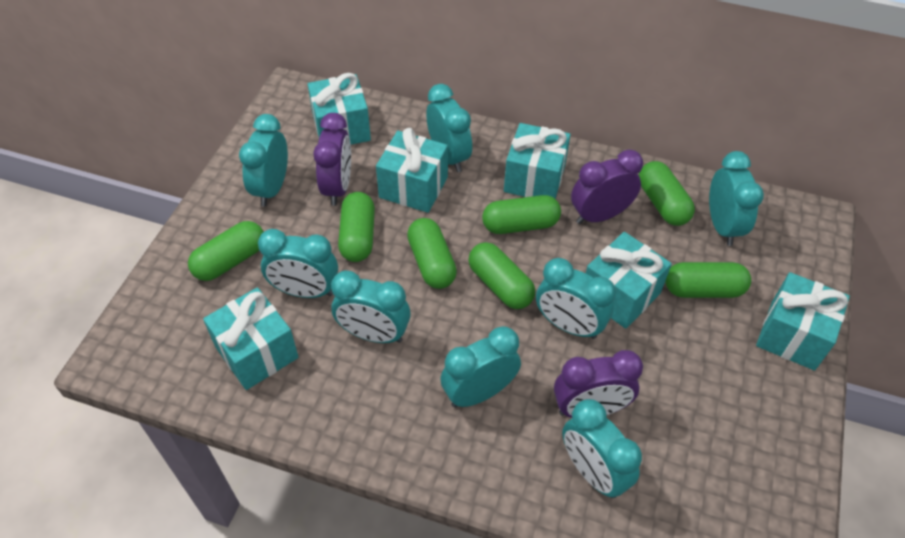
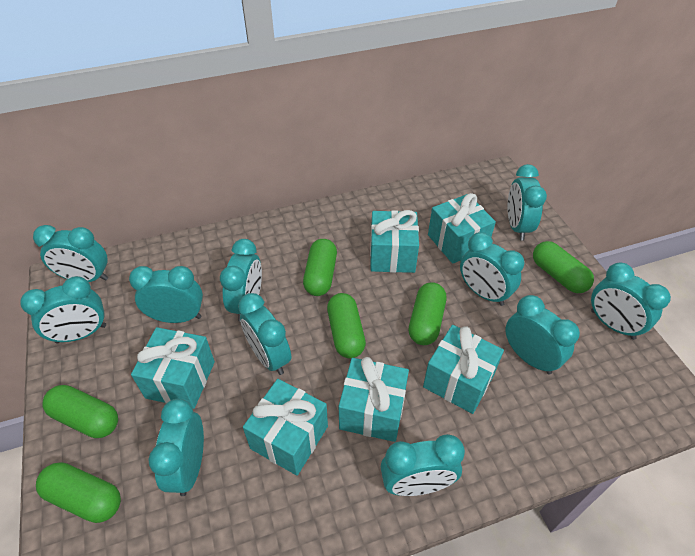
green capsule: 7 -> 6
purple clock: 3 -> 0
turquoise clock: 8 -> 11

